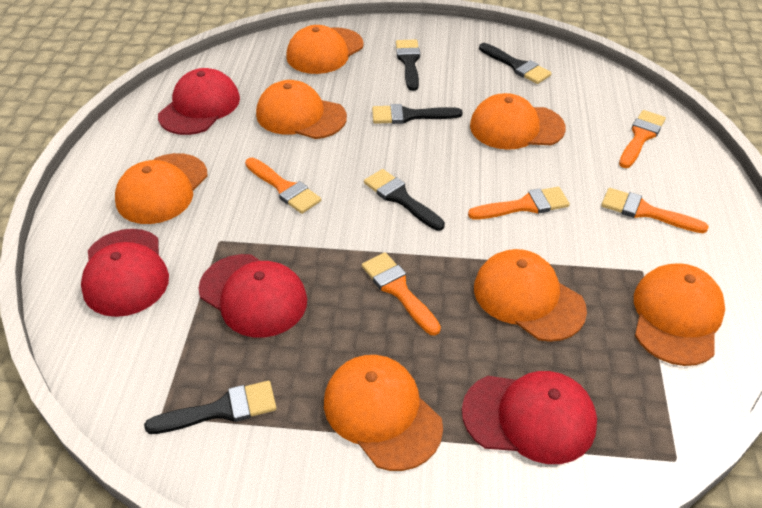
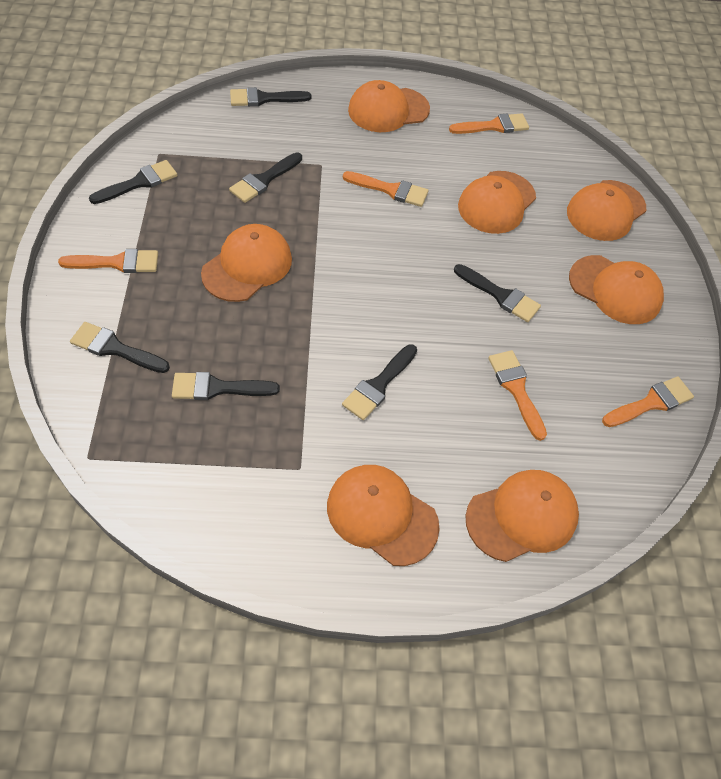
black brush: 5 -> 7
red cap: 4 -> 0

